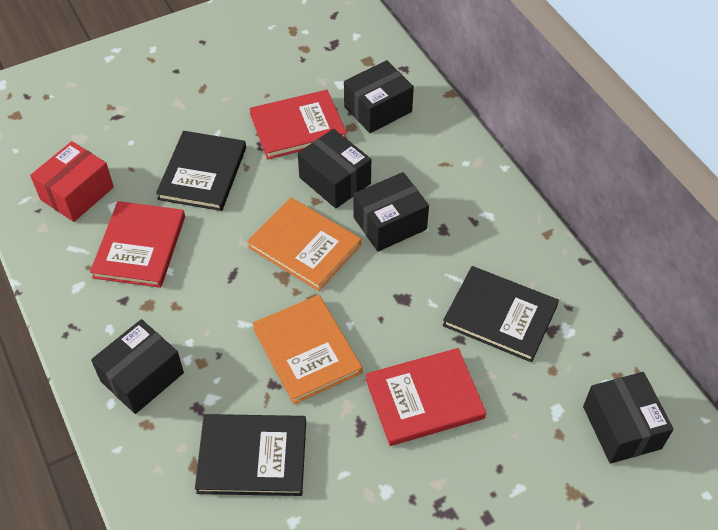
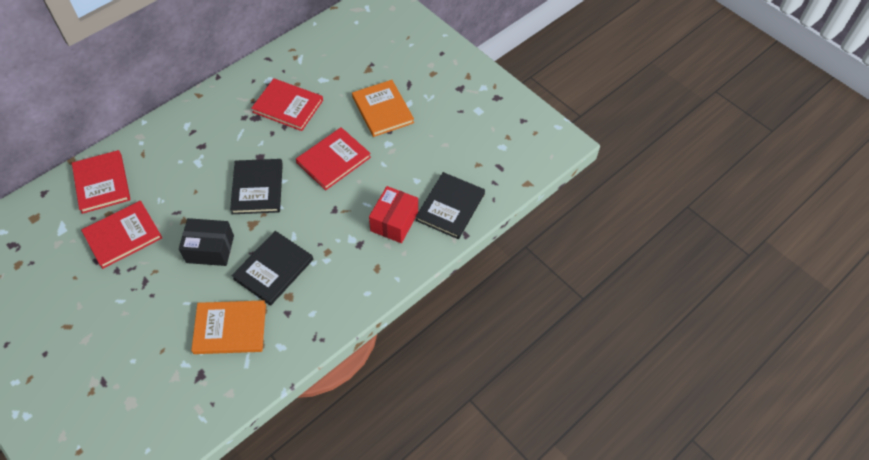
black box: 5 -> 1
red book: 3 -> 4

